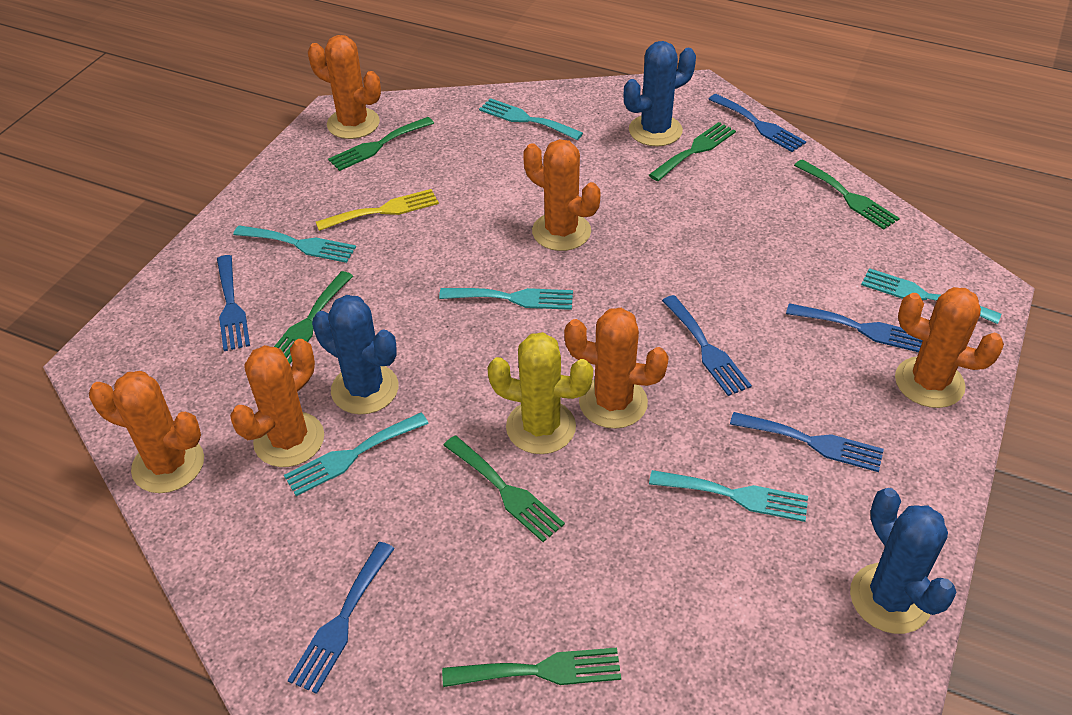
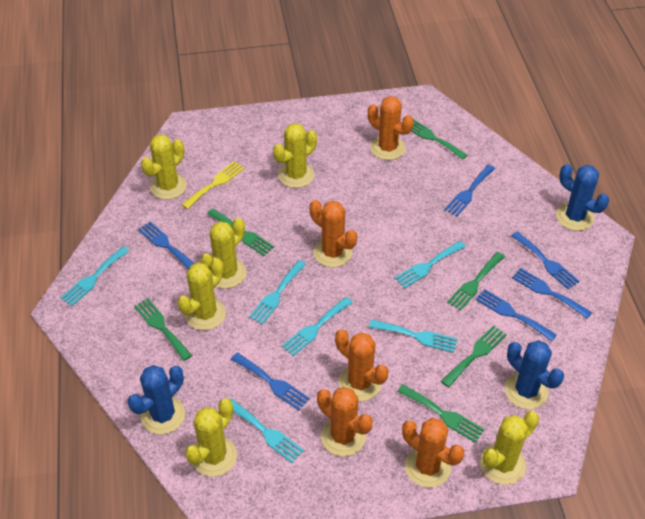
orange cactus: 6 -> 5
yellow cactus: 1 -> 6

